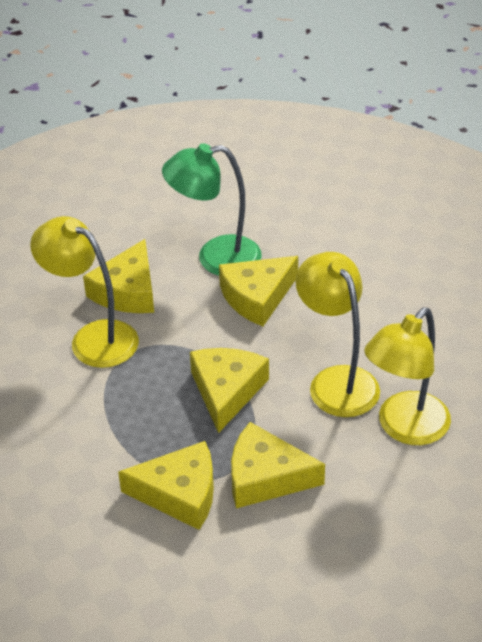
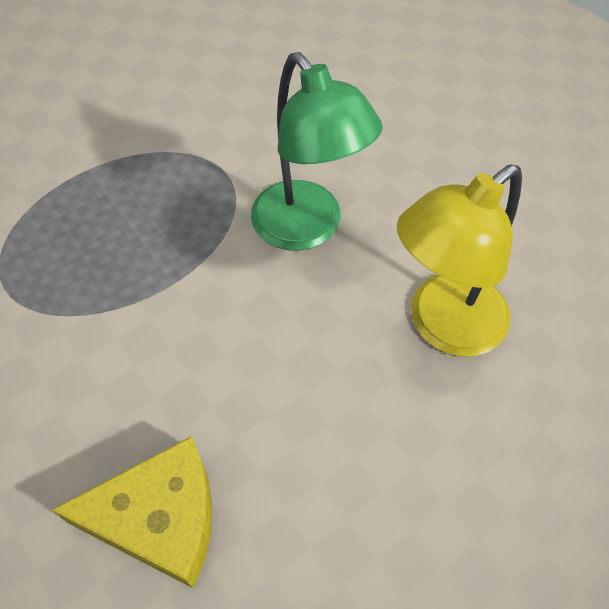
yellow cheese: 5 -> 1
yellow lamp: 3 -> 1

